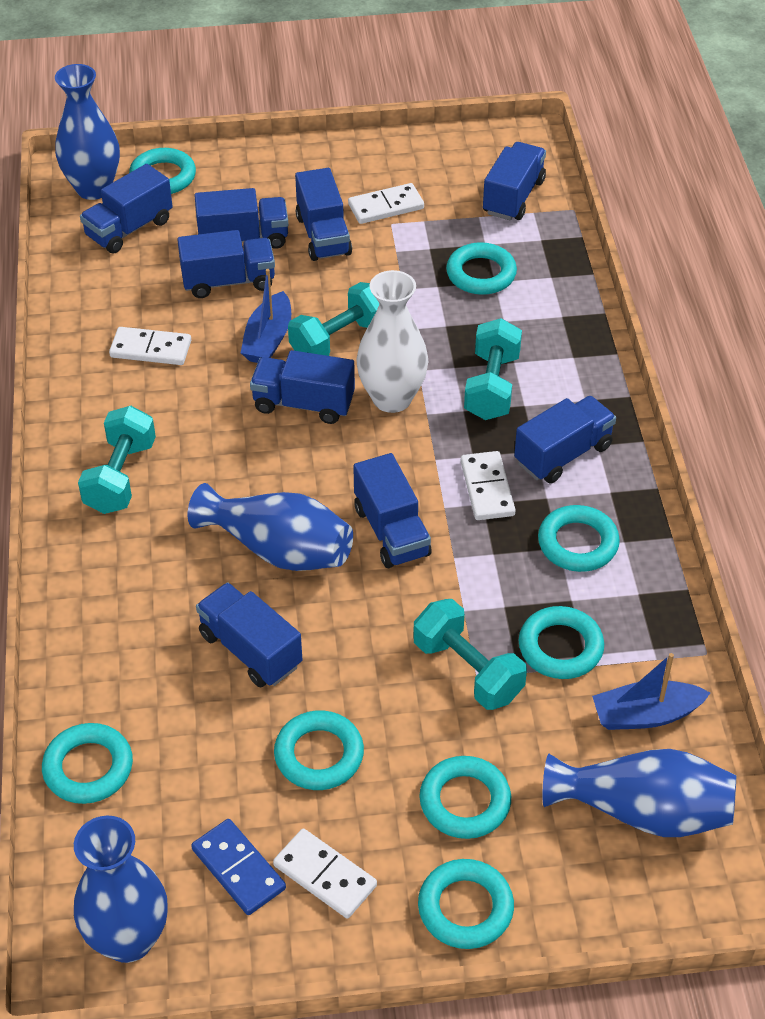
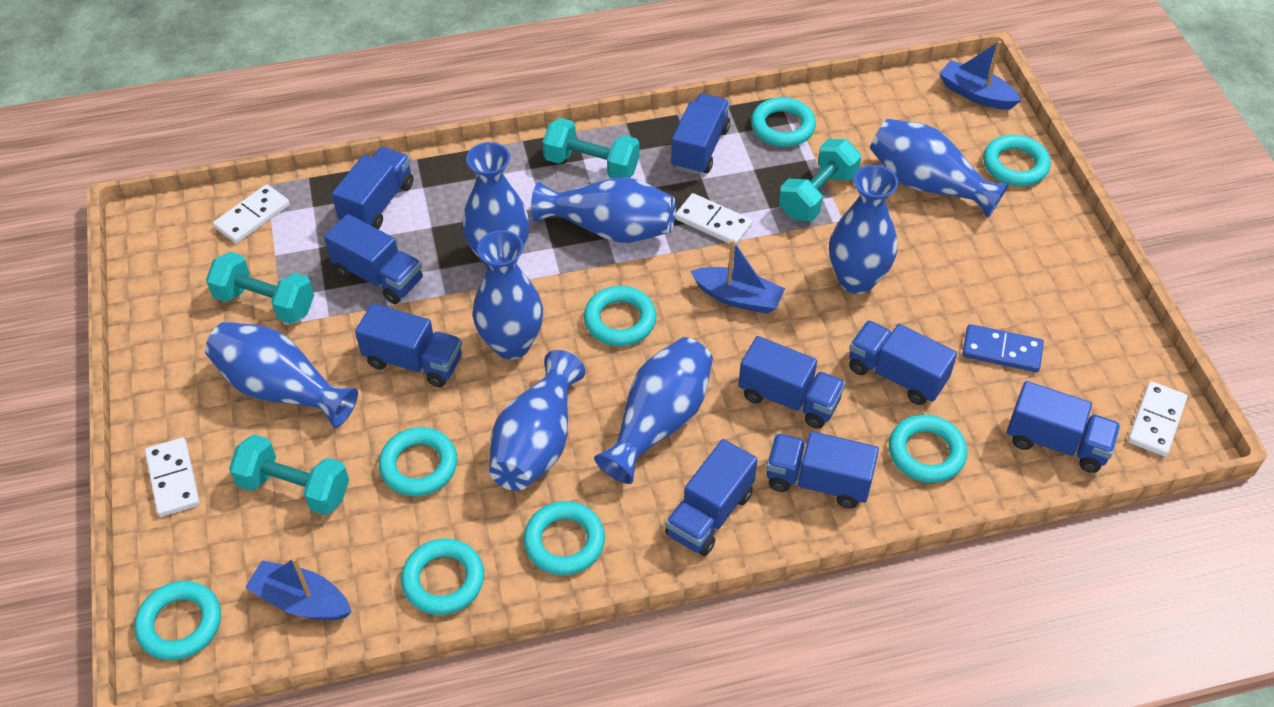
blue boat: 2 -> 3
blue vase: 4 -> 8
white vase: 1 -> 0

